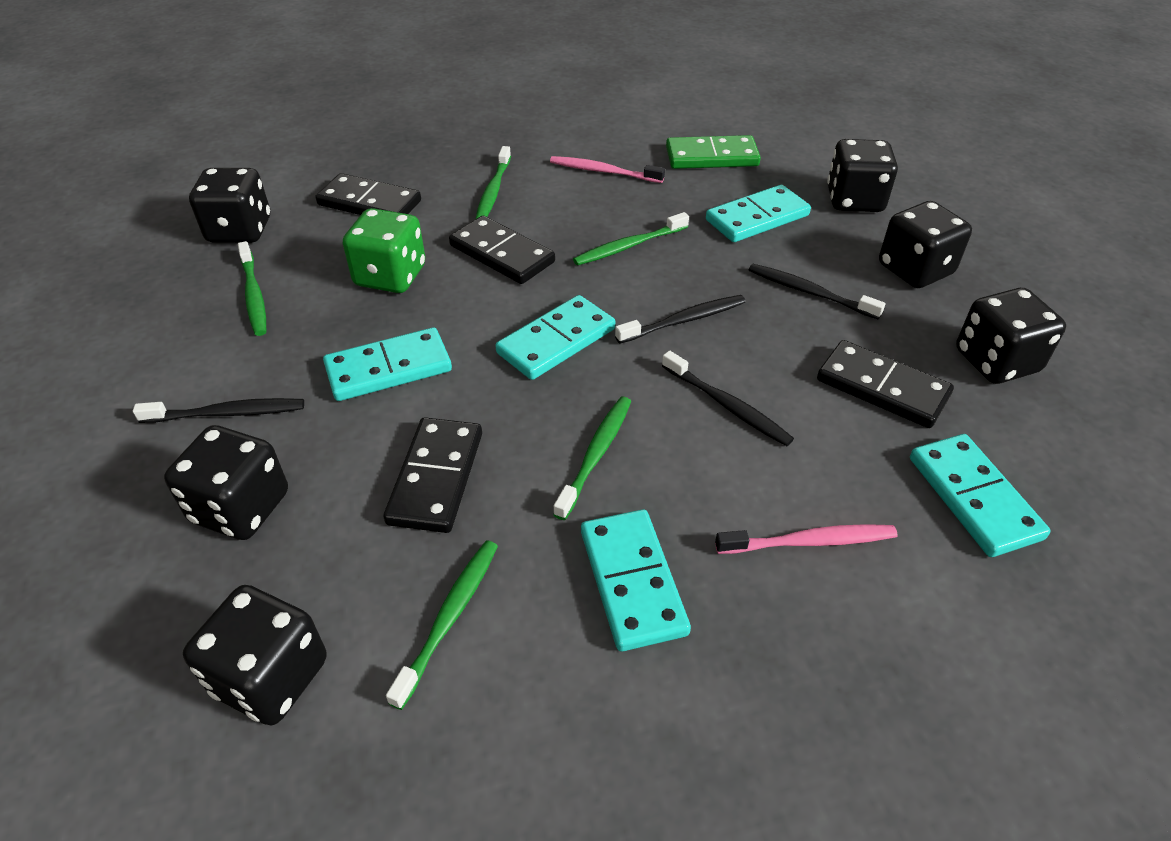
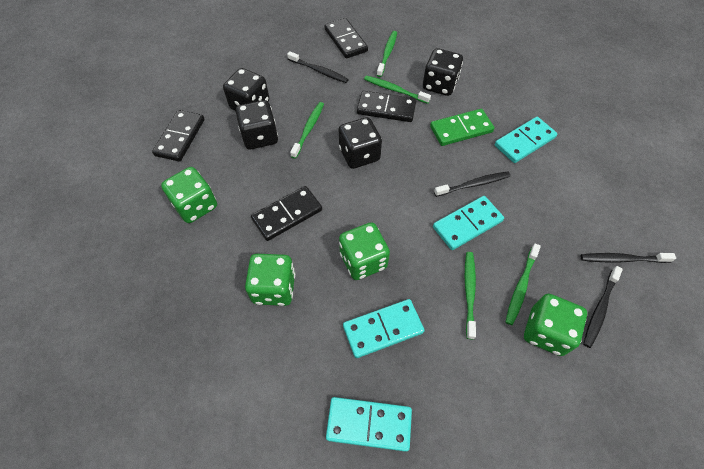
black dice: 6 -> 4
green dice: 1 -> 4
pink toothbrush: 2 -> 0
turquoise domino: 5 -> 4

